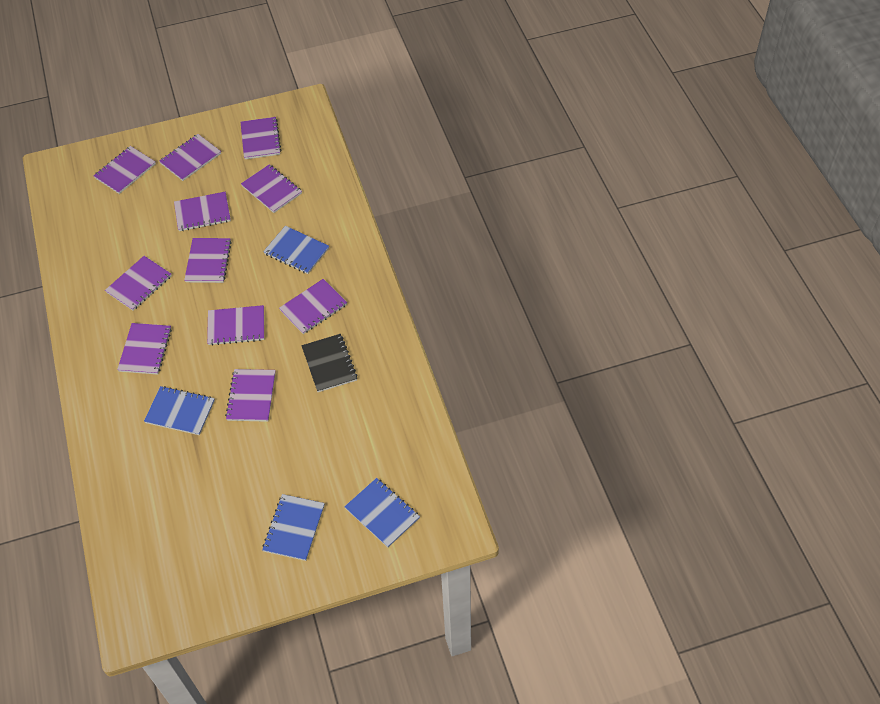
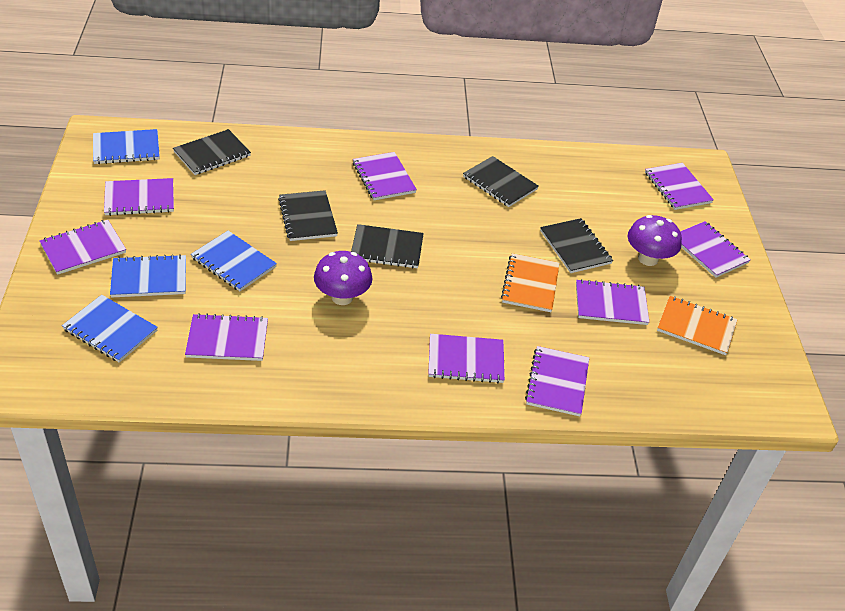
black notebook: 1 -> 5
orange notebook: 0 -> 2
purple mushroom: 0 -> 2
purple notebook: 11 -> 9

